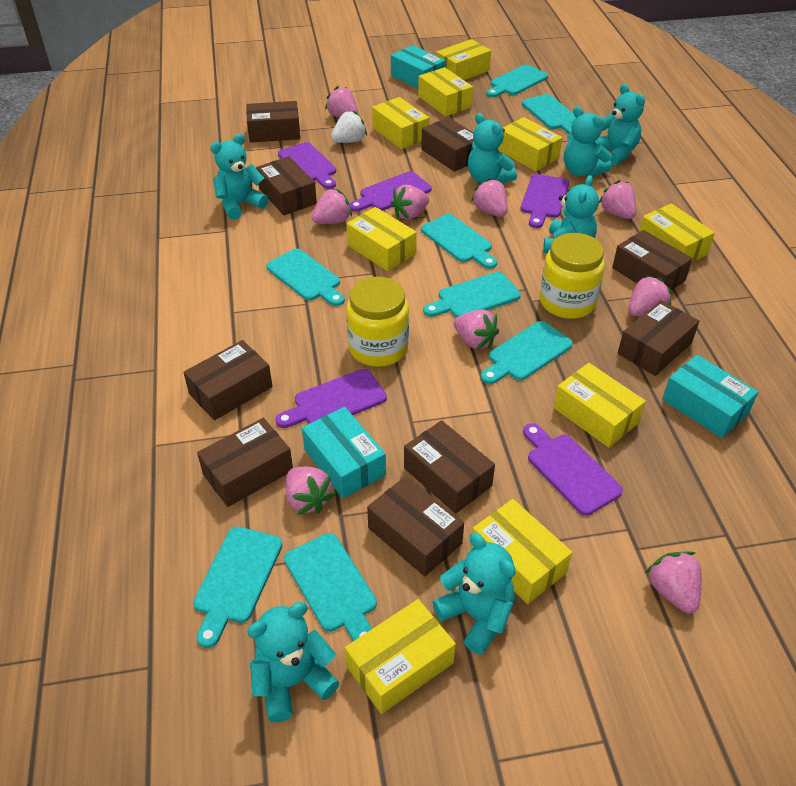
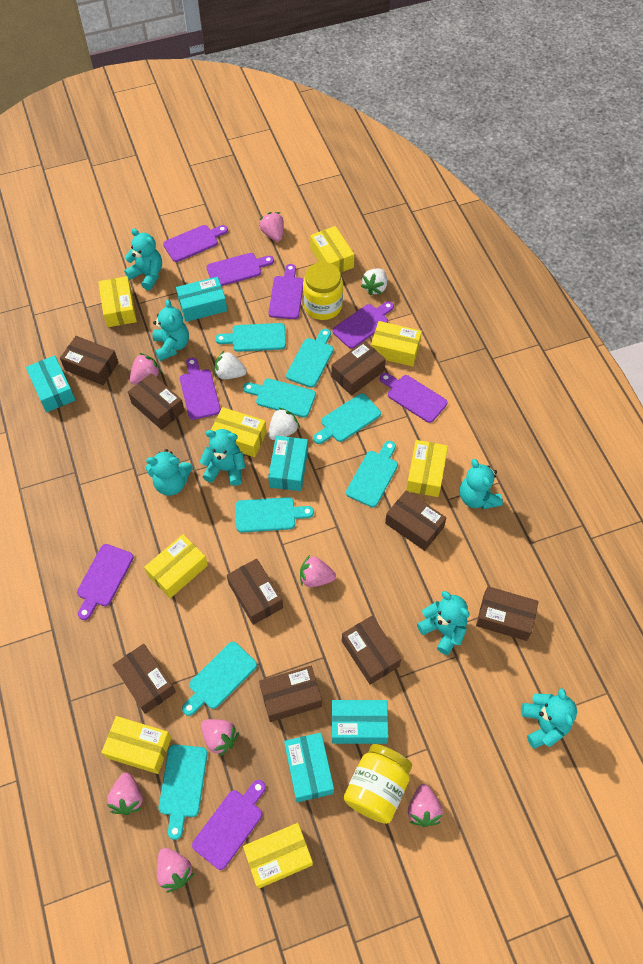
pink strawberry: 9 -> 7
purple cutting board: 5 -> 8
turquoise box: 3 -> 5
white strawberry: 1 -> 3
yellow box: 9 -> 8

